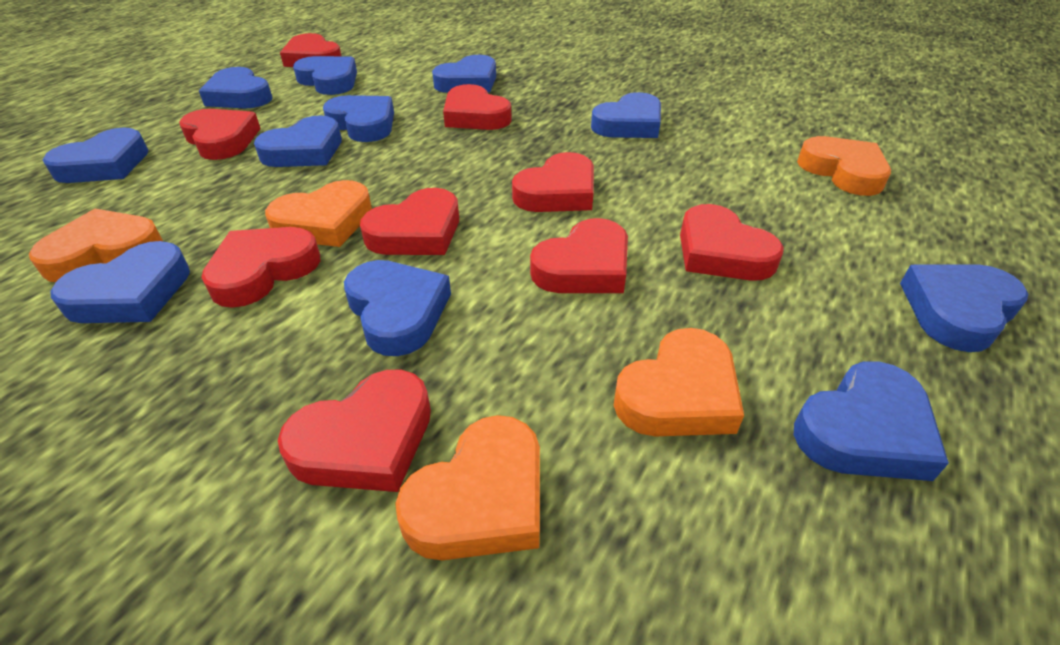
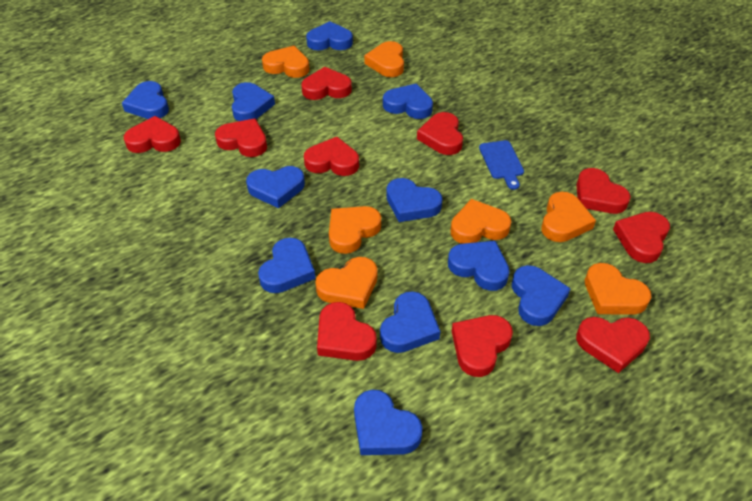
blue cutting board: 0 -> 1
orange heart: 5 -> 7
red heart: 9 -> 10

